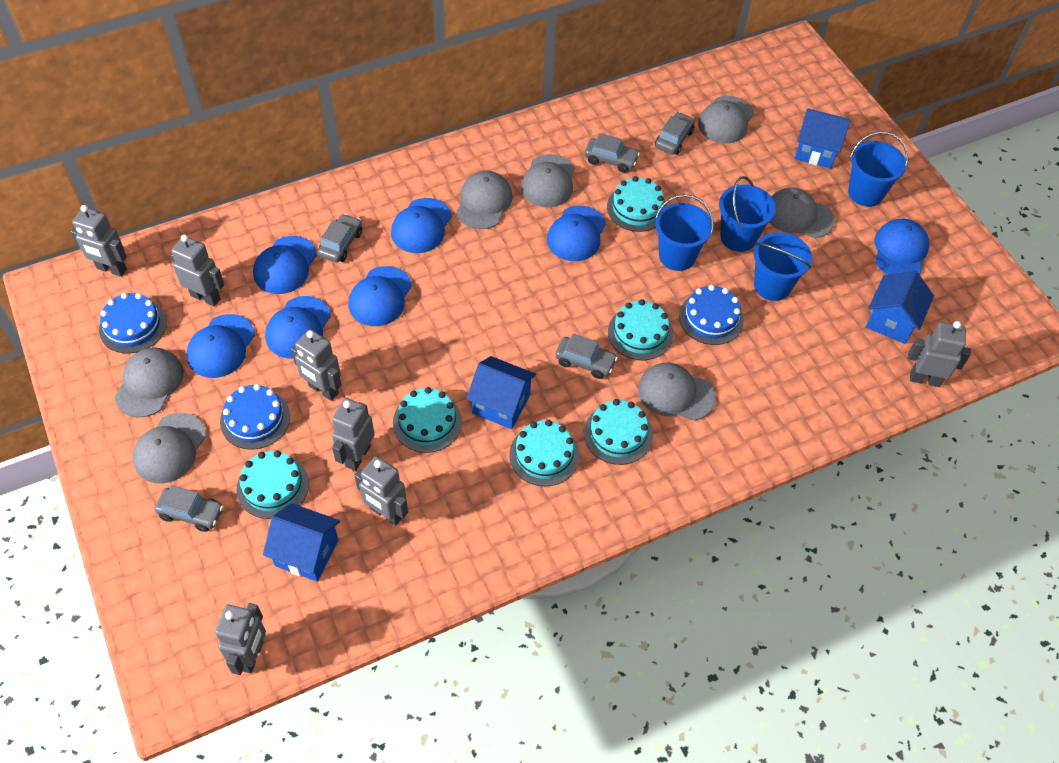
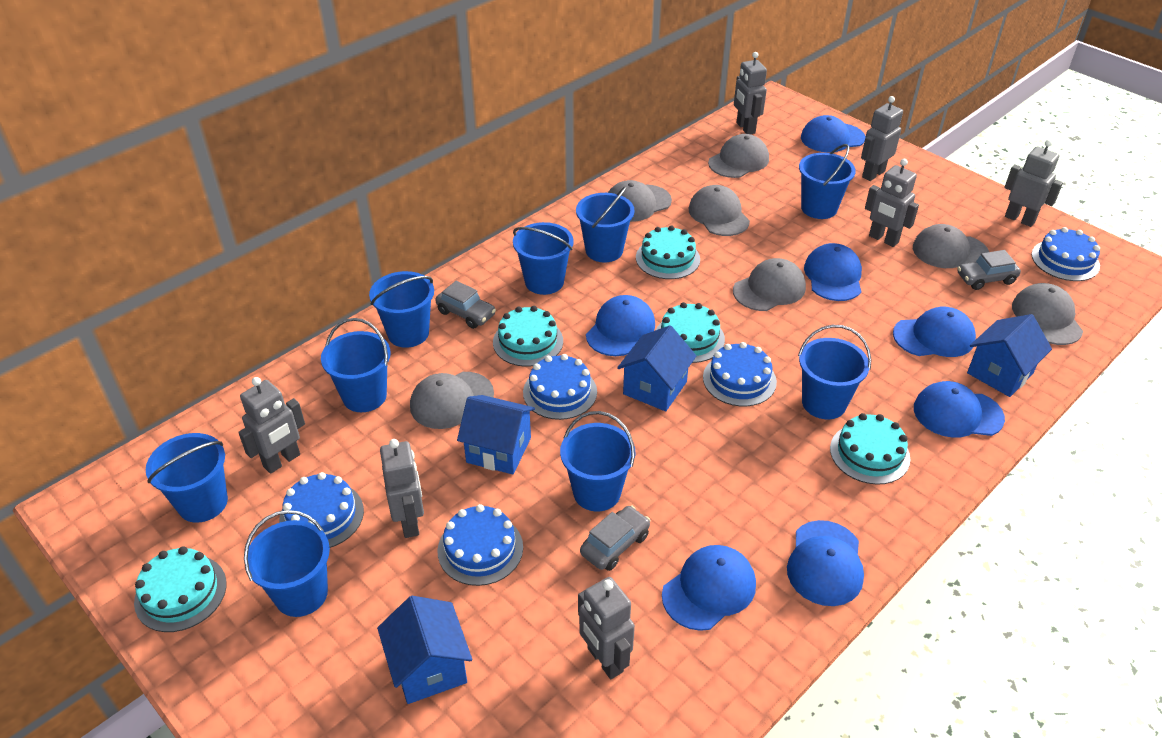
blue bucket: 4 -> 9
blue cake: 3 -> 5
grey car: 5 -> 3
turquoise cake: 6 -> 5

